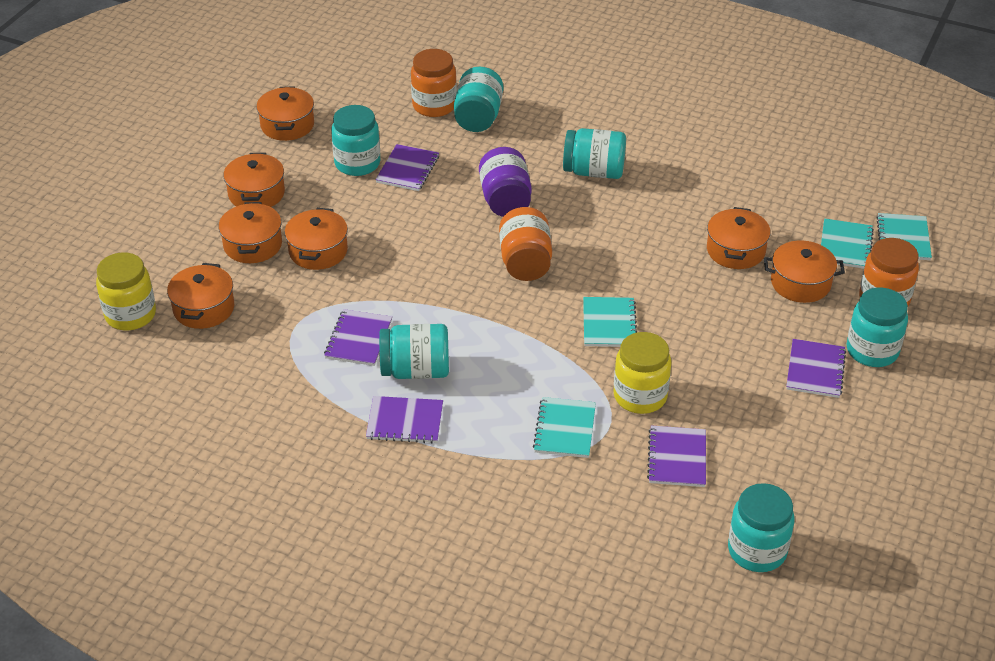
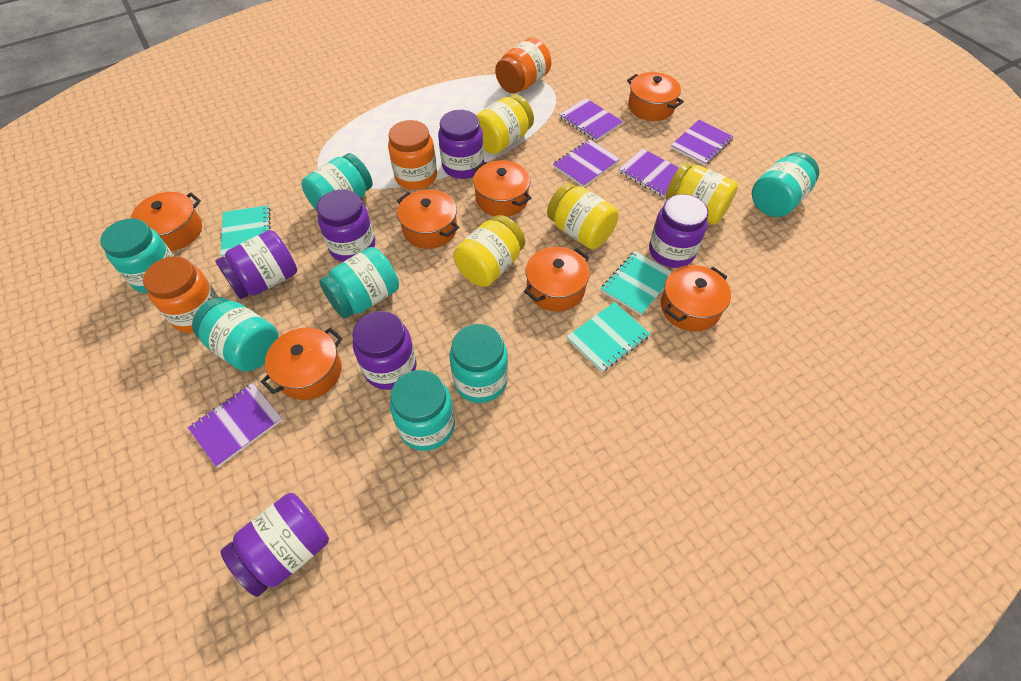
purple jar: 1 -> 6
turquoise jar: 6 -> 7
turquoise notebook: 4 -> 3
yellow jar: 2 -> 4

